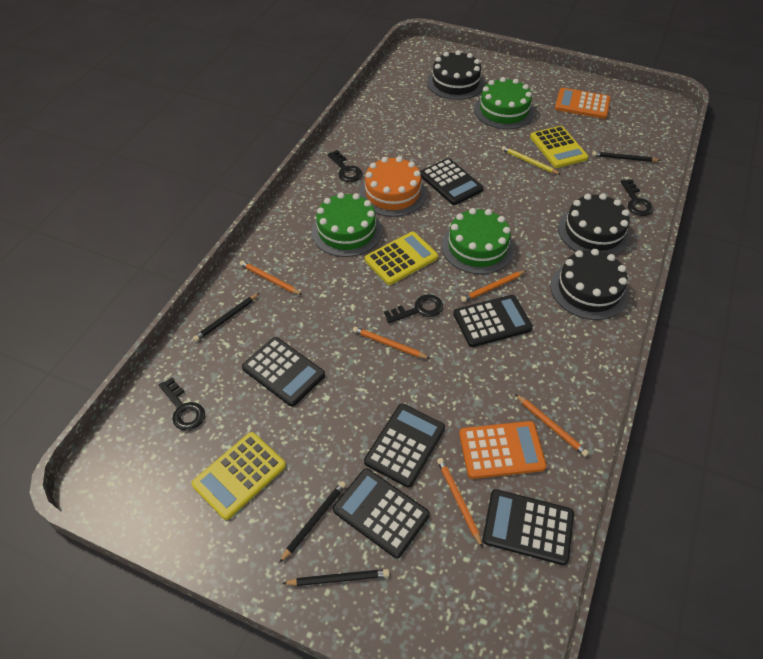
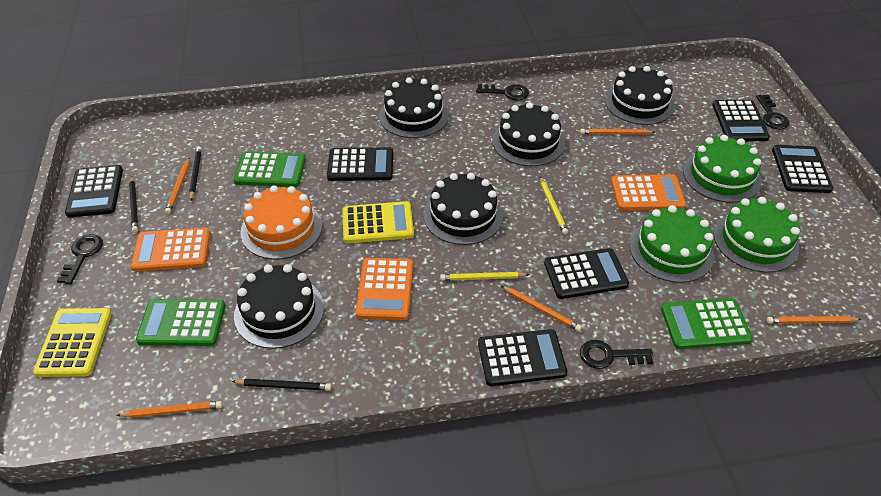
black cake: 3 -> 5
black pencil: 4 -> 3
green calculator: 0 -> 3
orange calculator: 2 -> 3
yellow calculator: 3 -> 2
yellow pencil: 1 -> 2

